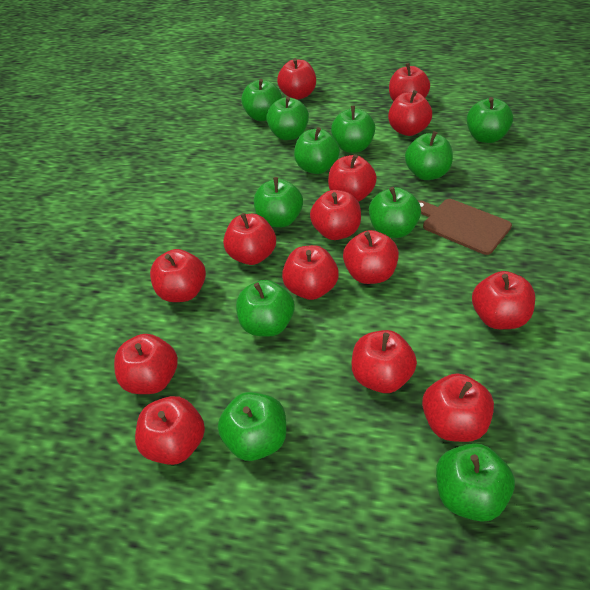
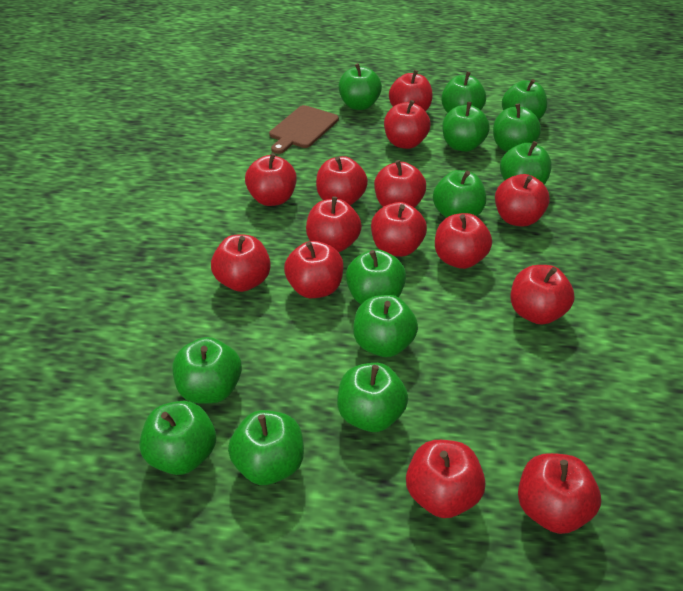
green apple: 11 -> 13

